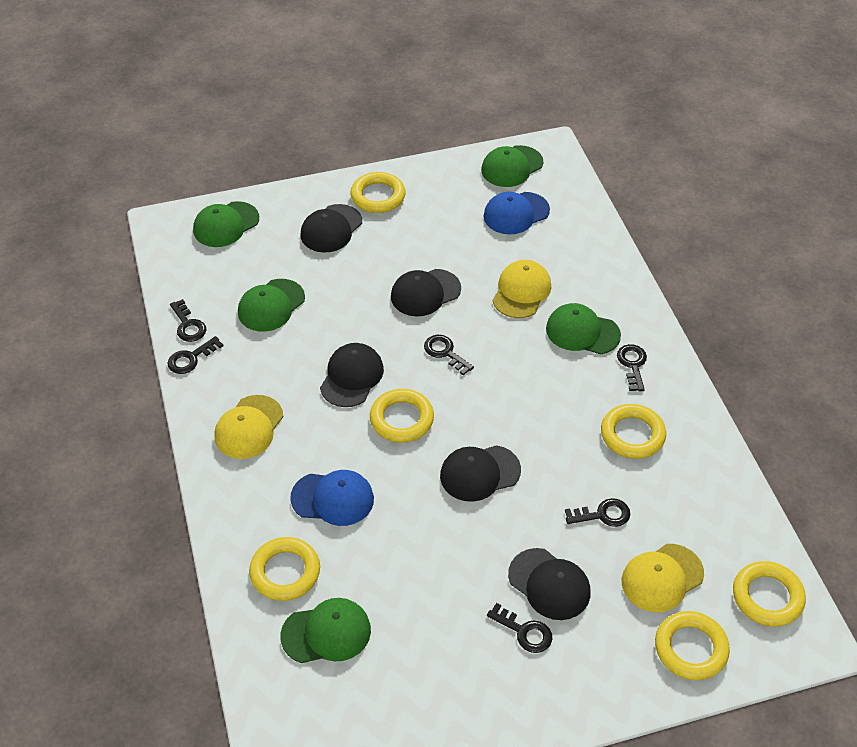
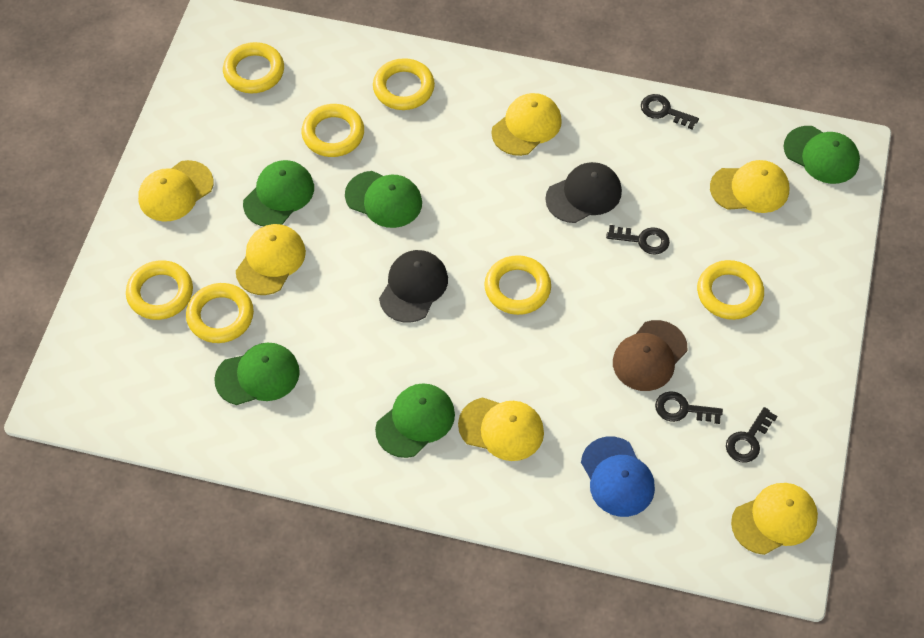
black cap: 5 -> 2
black key: 6 -> 4
blue cap: 2 -> 1
brown cap: 0 -> 1
yellow cap: 3 -> 6
yellow ring: 6 -> 7

